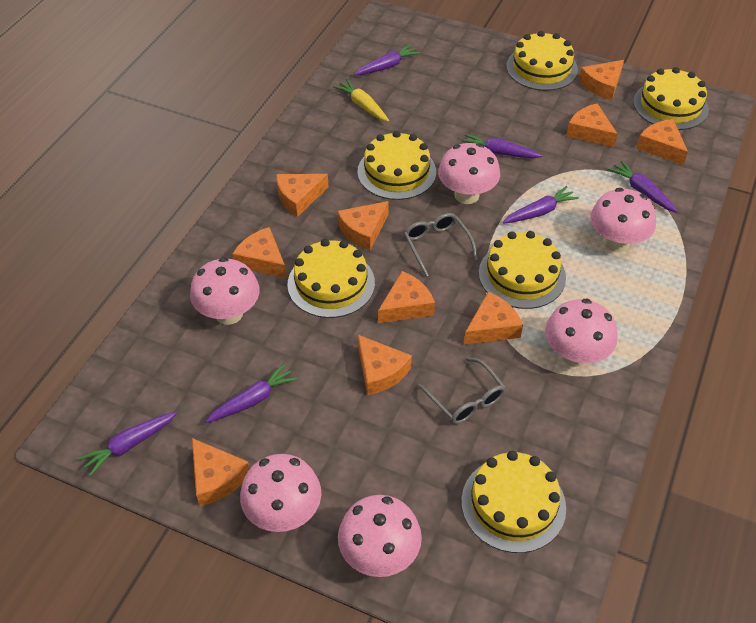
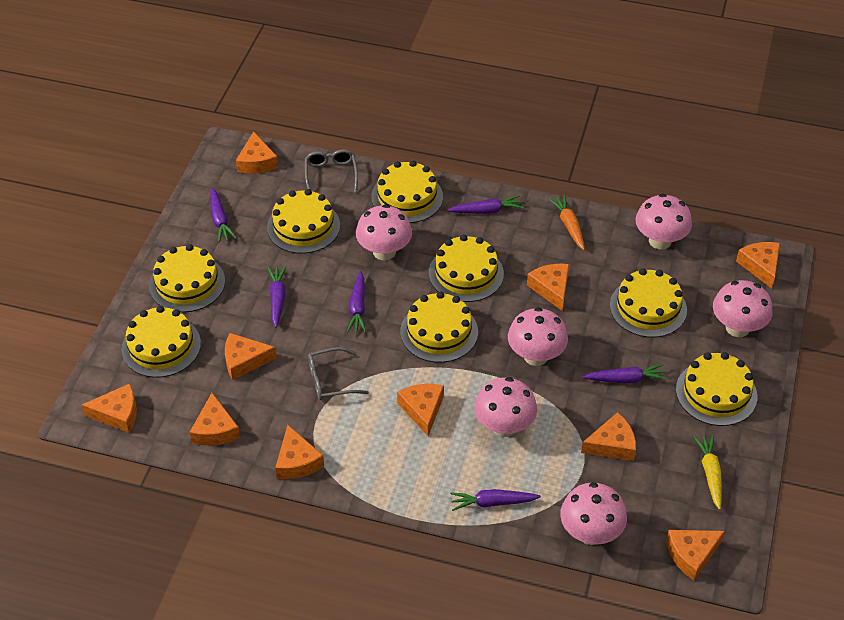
orange carrot: 0 -> 1
yellow cake: 6 -> 8

